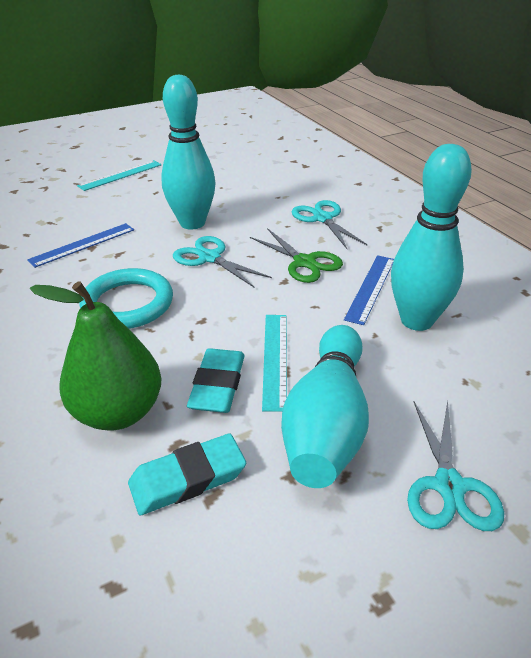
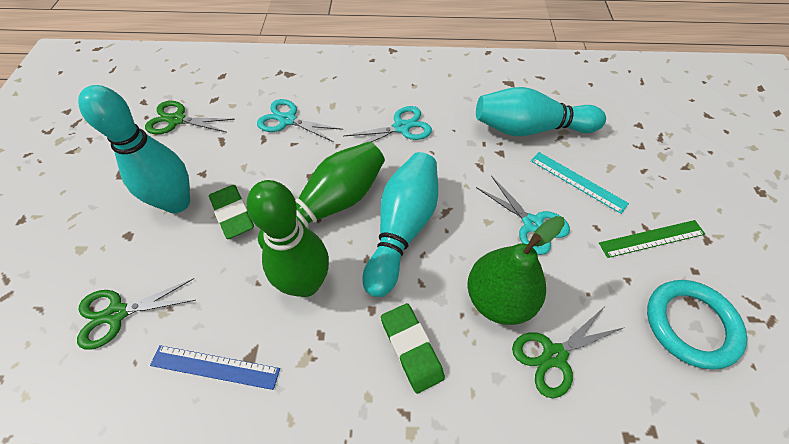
blue ruler: 2 -> 1
green bowling pin: 0 -> 2
green eraser: 0 -> 2
green ruler: 0 -> 1
green scissors: 1 -> 3
turquoise eraser: 2 -> 0
turquoise ruler: 2 -> 1

